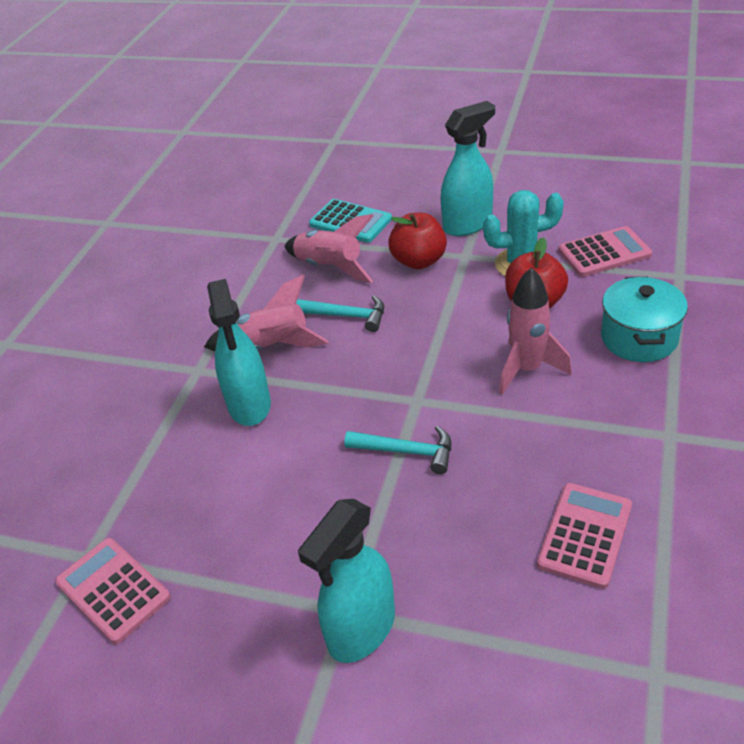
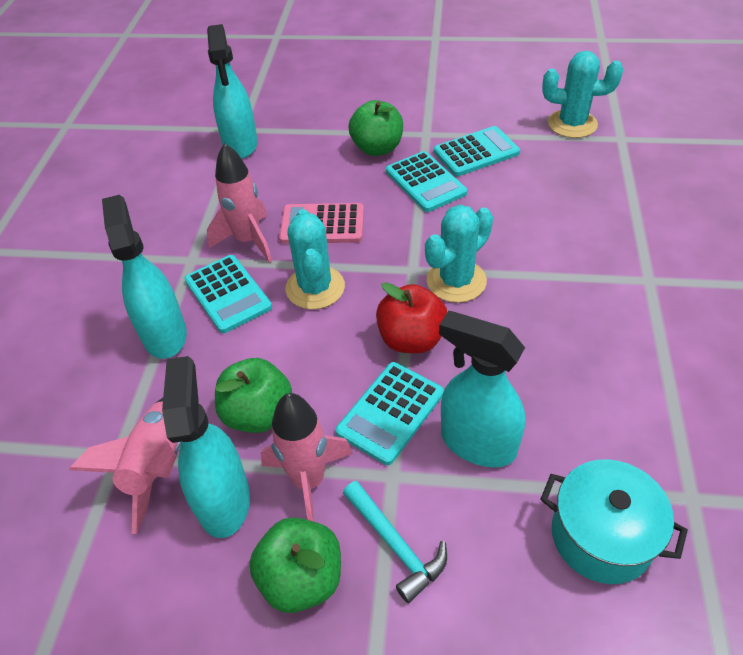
green apple: 0 -> 3
pink calculator: 3 -> 1
red apple: 2 -> 1
turquoise cactus: 1 -> 3
turquoise calculator: 1 -> 4
turquoise hammer: 2 -> 1
turquoise spray bottle: 3 -> 4

